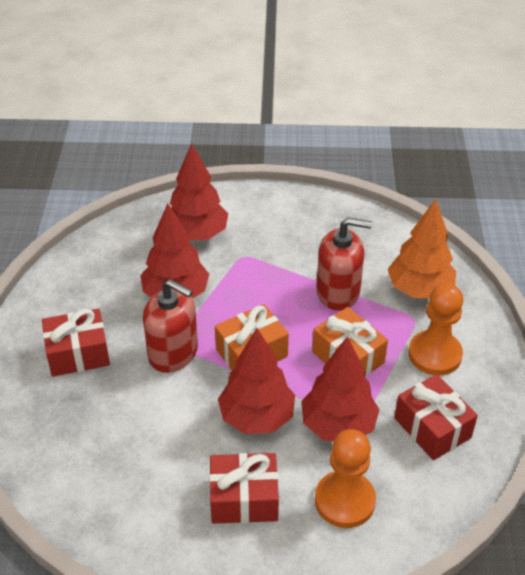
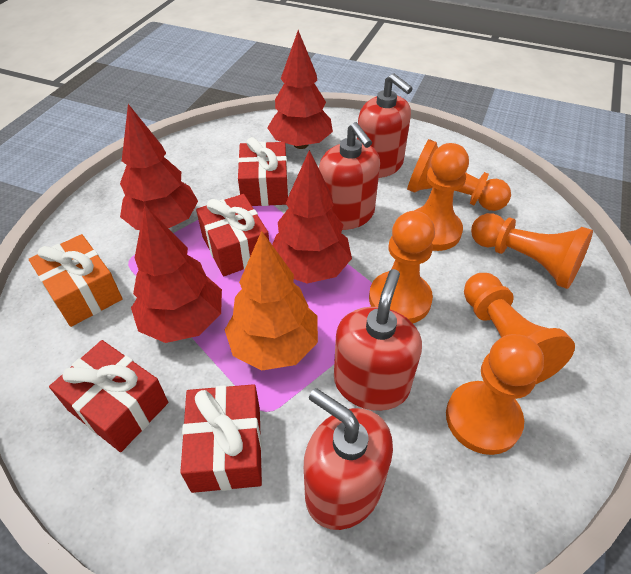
orange gift: 2 -> 1
orange pawn: 2 -> 6
red gift: 3 -> 4
red soap dispenser: 2 -> 4

